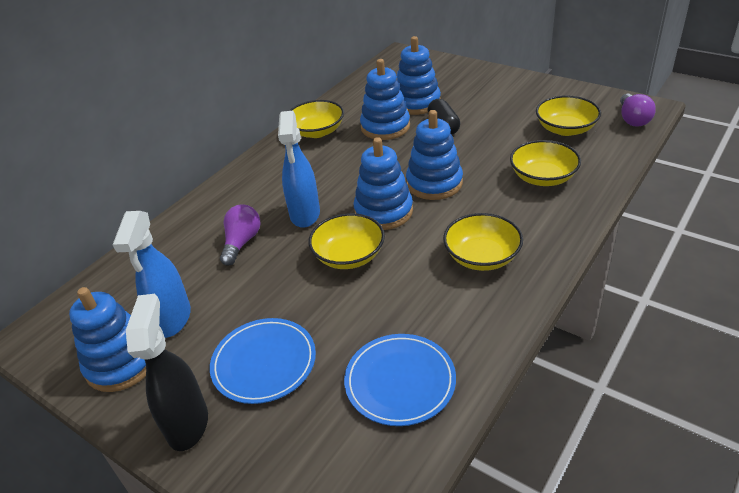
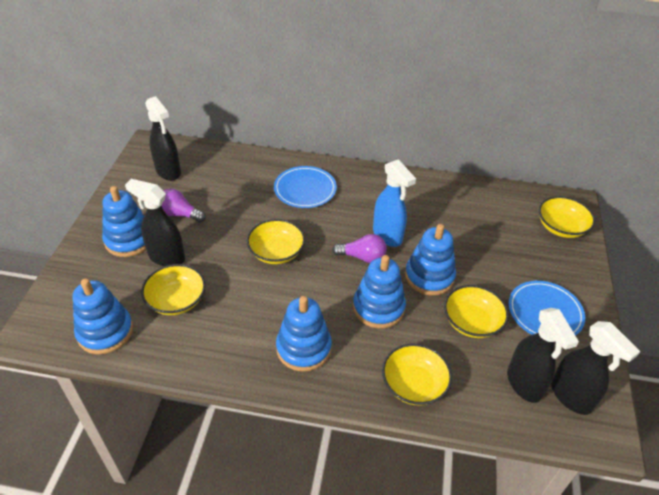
black capsule: 1 -> 0
black spray bottle: 1 -> 4
blue spray bottle: 2 -> 1

